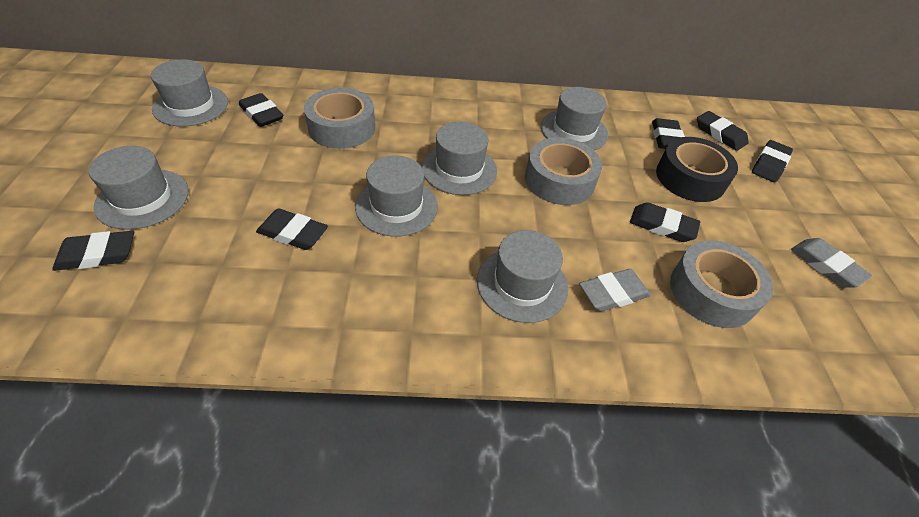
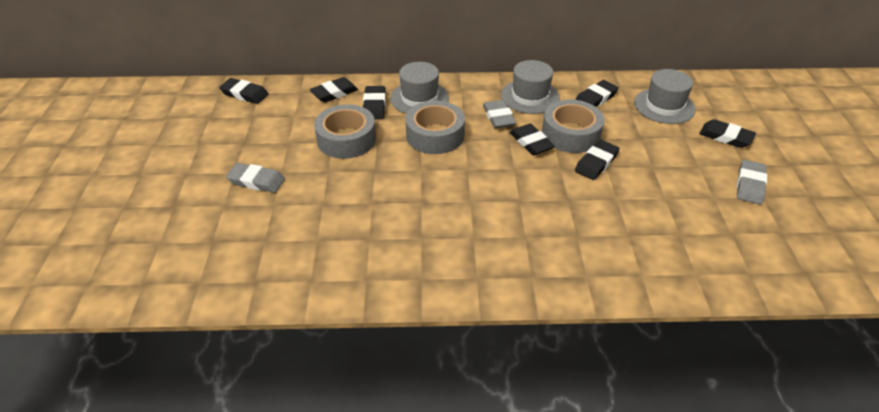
black tape: 1 -> 0
grey eraser: 2 -> 3
grey hat: 6 -> 3

